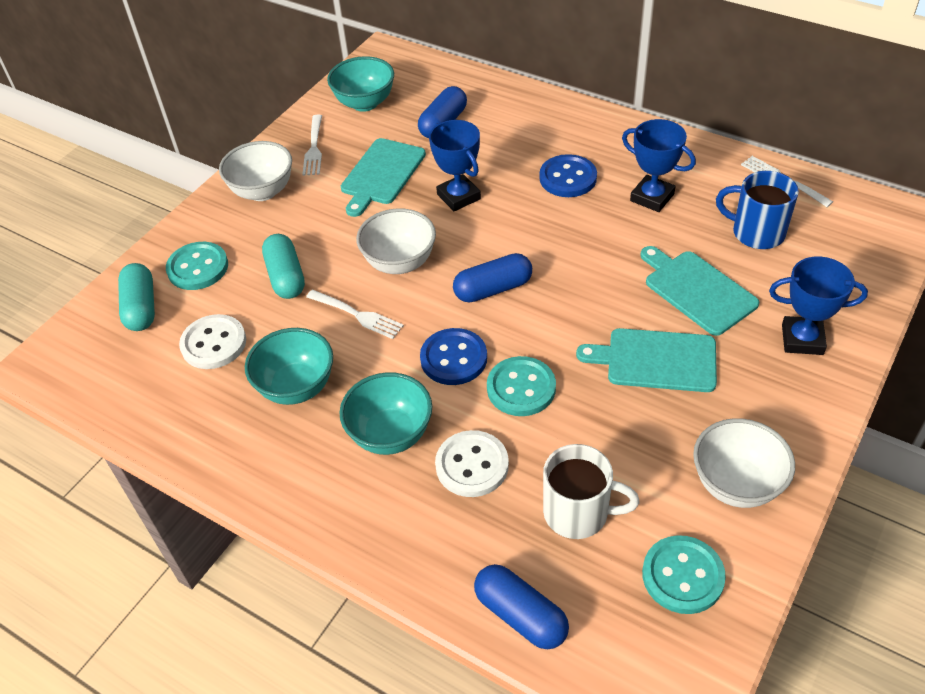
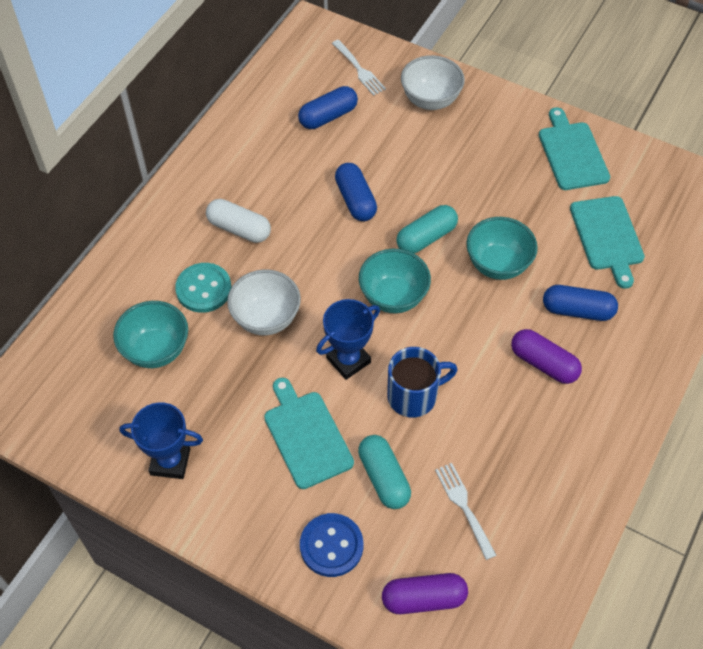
blue button: 2 -> 1
blue trophy: 3 -> 2
purple capsule: 0 -> 2
turquoise button: 3 -> 1
white bowl: 3 -> 2
white button: 2 -> 0
white capsule: 0 -> 1
white fork: 3 -> 2
white mug: 1 -> 0

